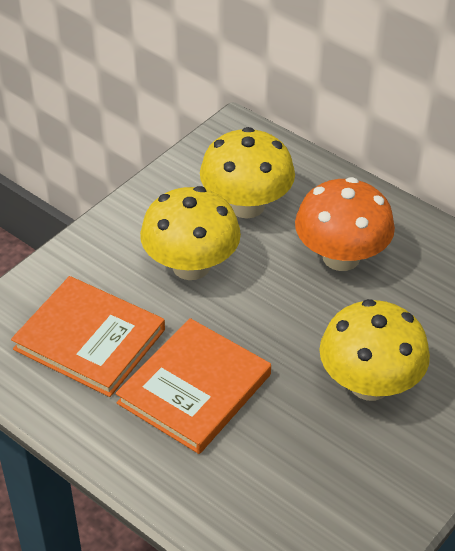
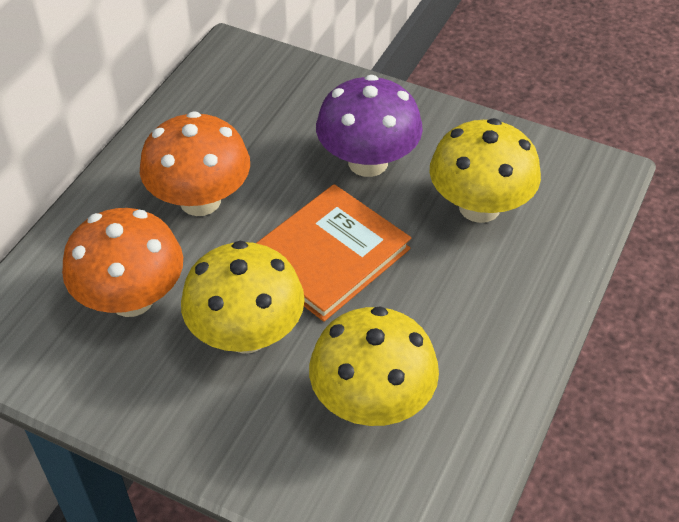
orange book: 2 -> 1
orange mushroom: 1 -> 2
purple mushroom: 0 -> 1

